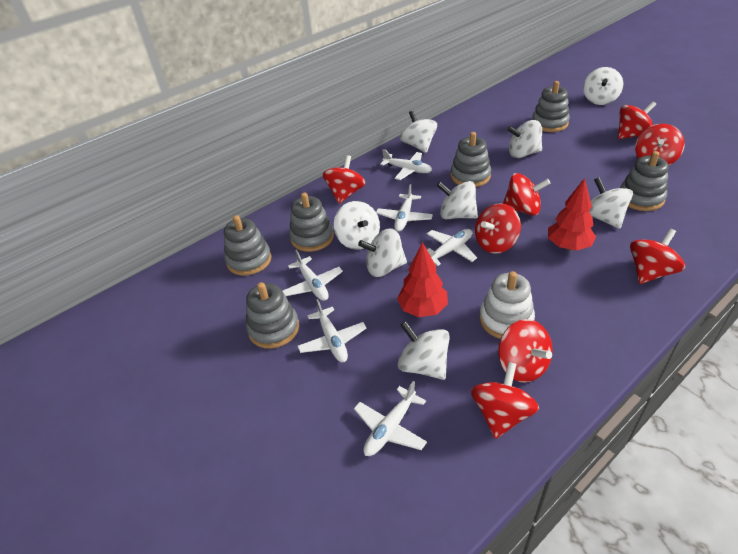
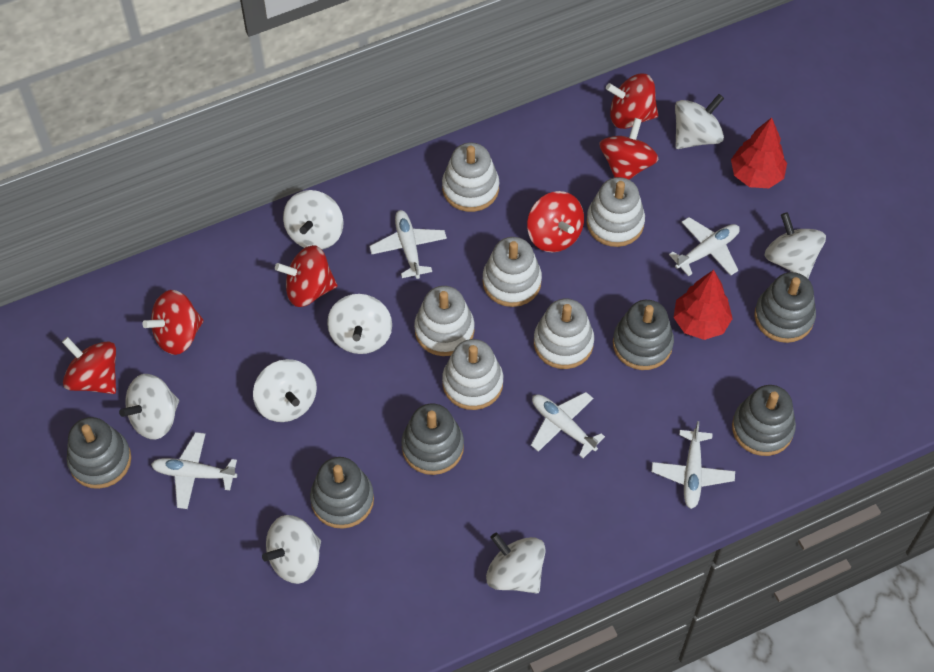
red spinning top: 8 -> 6
white plane: 6 -> 5
white stacking toy: 1 -> 6

